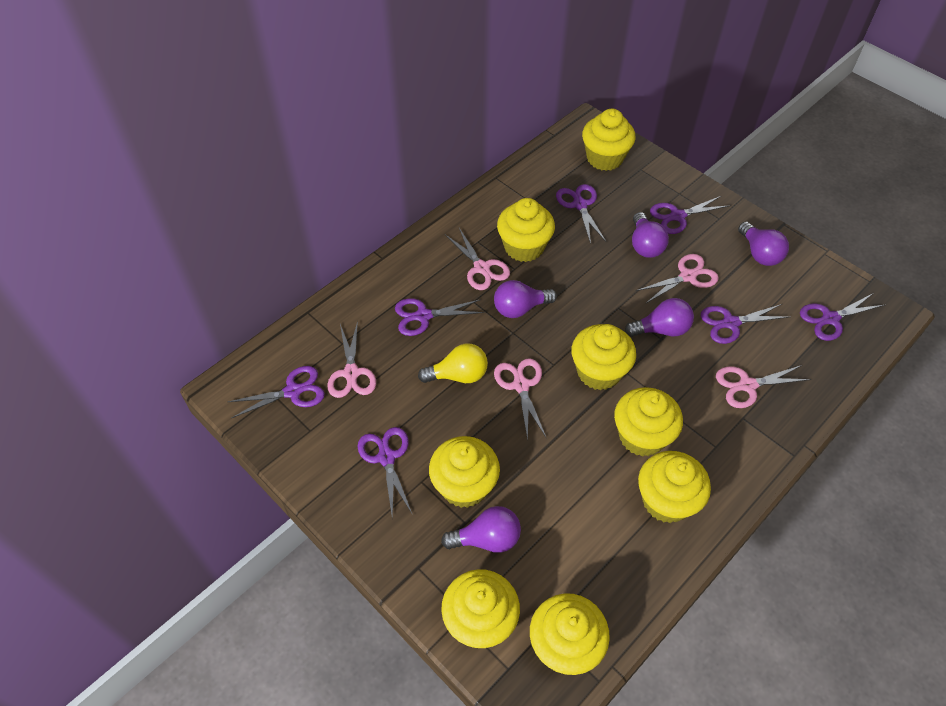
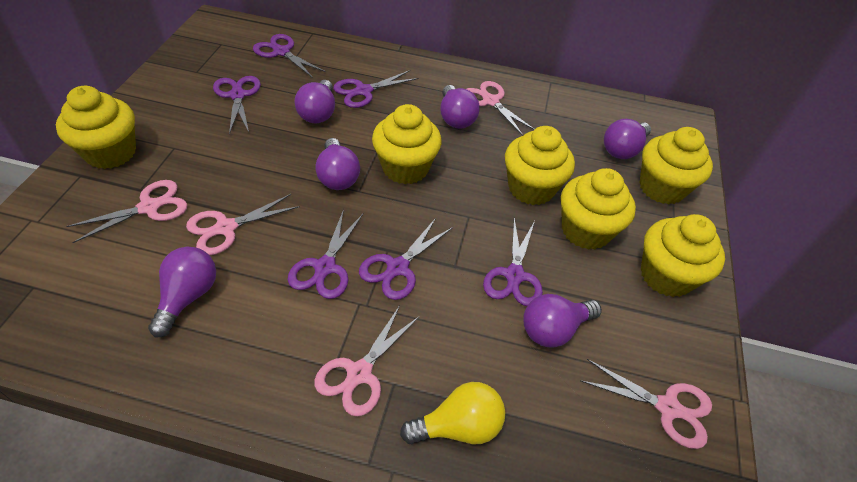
purple light bulb: 5 -> 6
purple scissors: 7 -> 6
yellow cupcake: 8 -> 6

